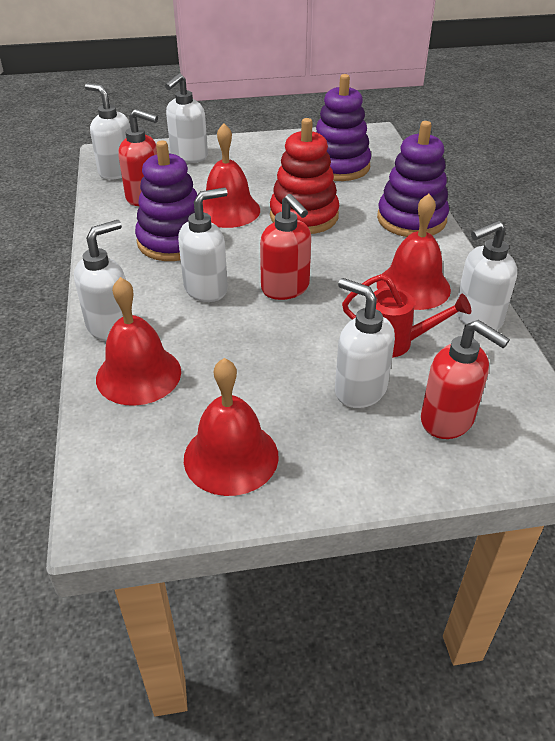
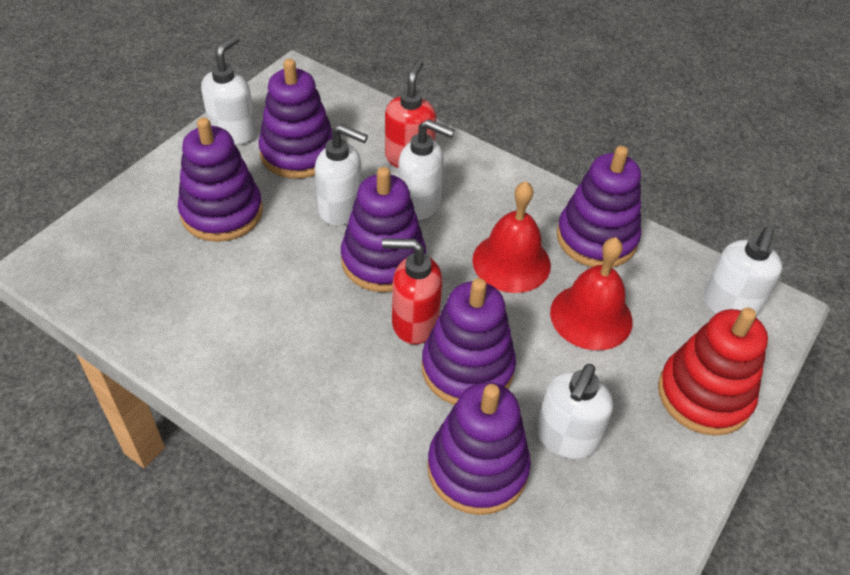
purple stacking toy: 3 -> 6
red bell: 4 -> 2
red soap dispenser: 3 -> 2
red watering can: 1 -> 0
white soap dispenser: 6 -> 5

